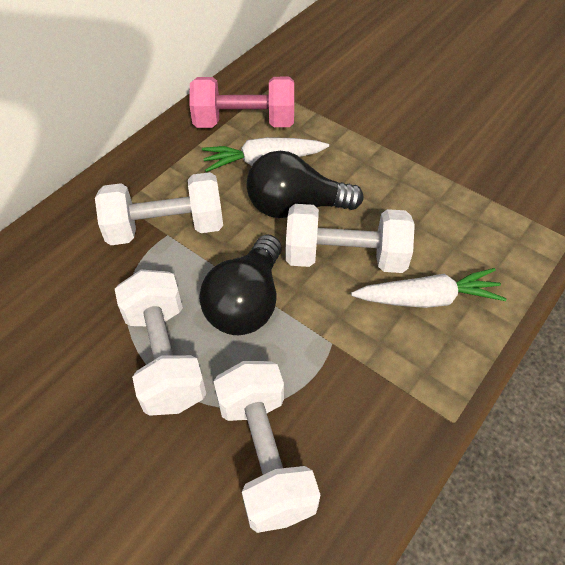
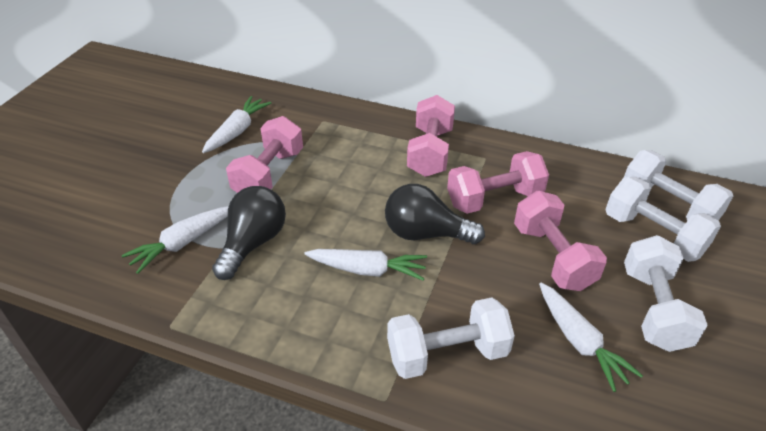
pink dumbbell: 1 -> 4
white carrot: 2 -> 4

